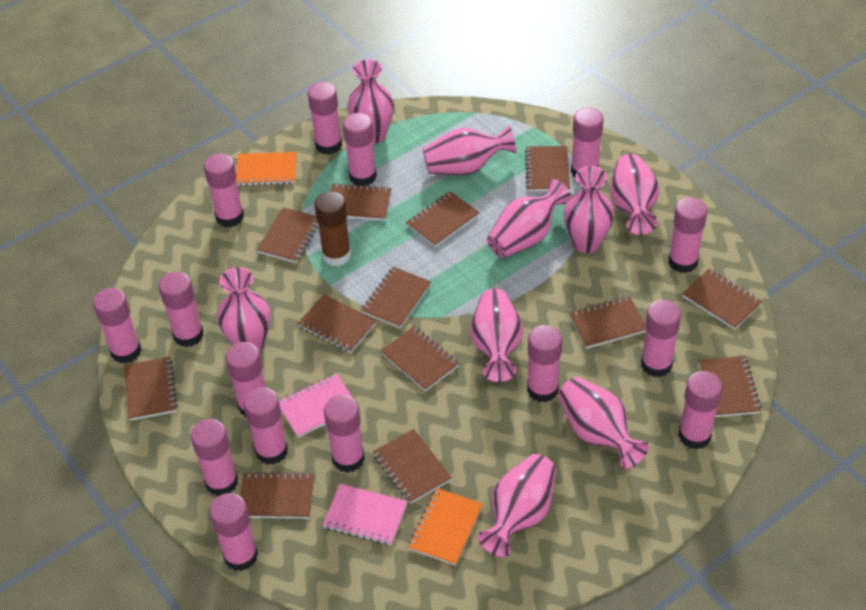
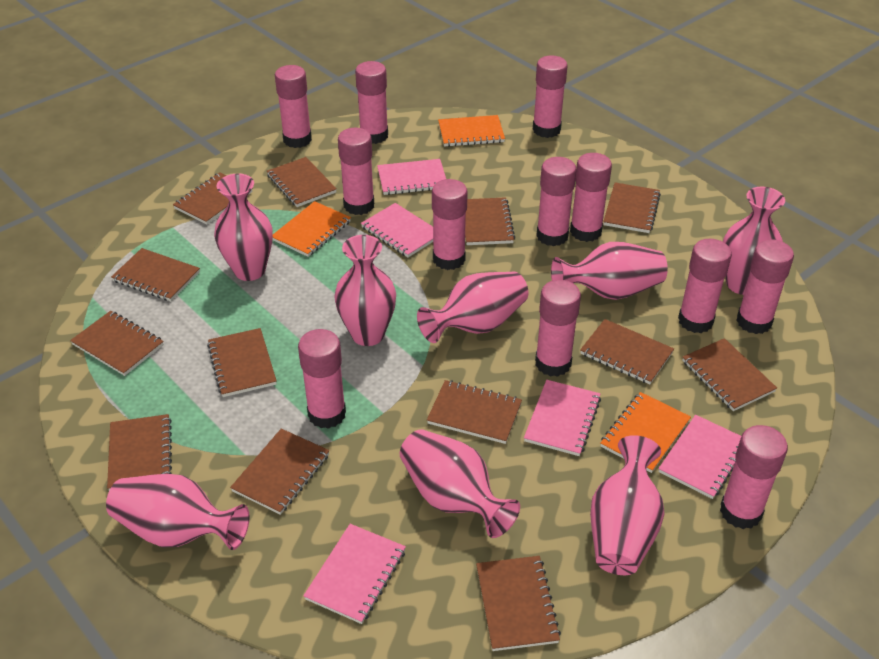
brown glue stick: 1 -> 0
orange notebook: 2 -> 3
pink glue stick: 15 -> 12
pink notebook: 2 -> 5
pink vase: 9 -> 8

